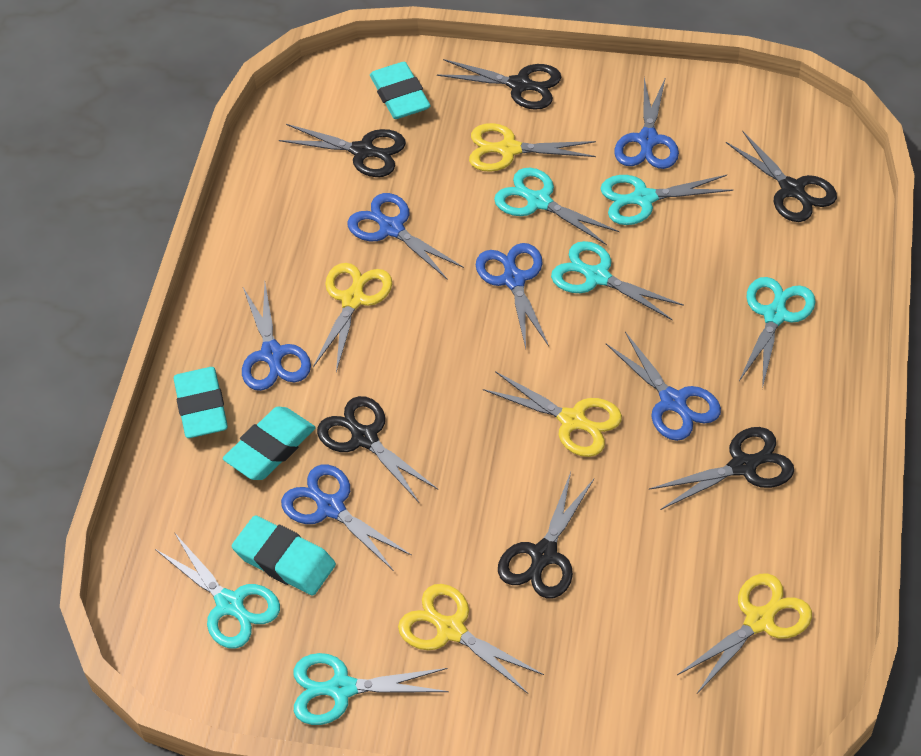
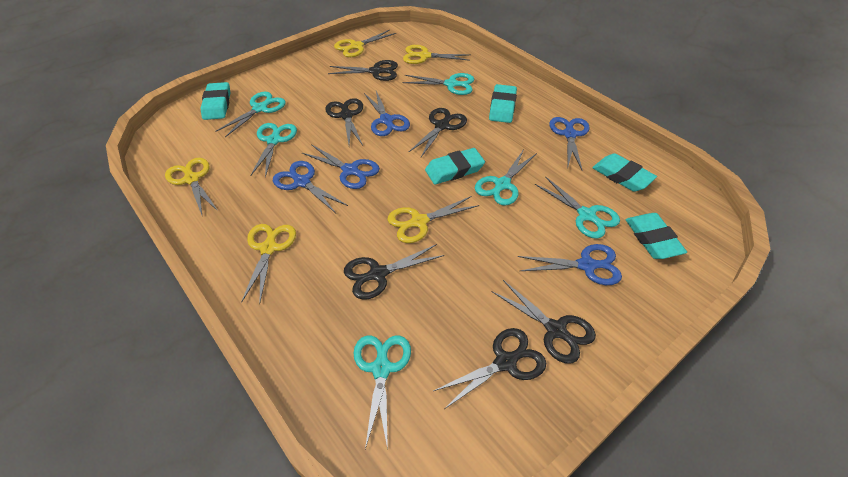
blue scissors: 6 -> 5
turquoise eraser: 4 -> 5

